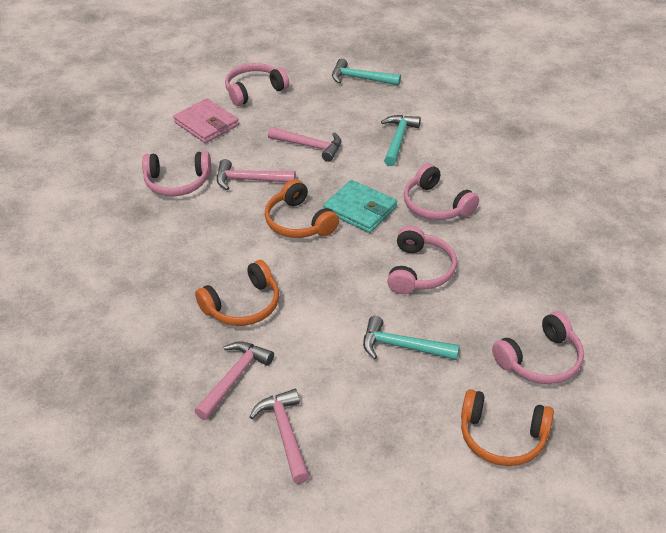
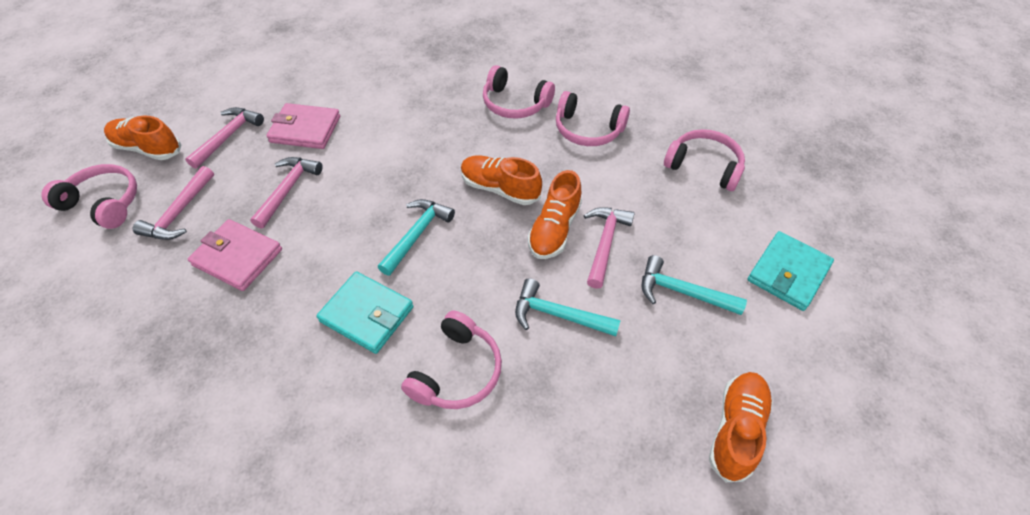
orange headphones: 3 -> 0
orange shoe: 0 -> 4
pink wallet: 1 -> 2
turquoise wallet: 1 -> 2

